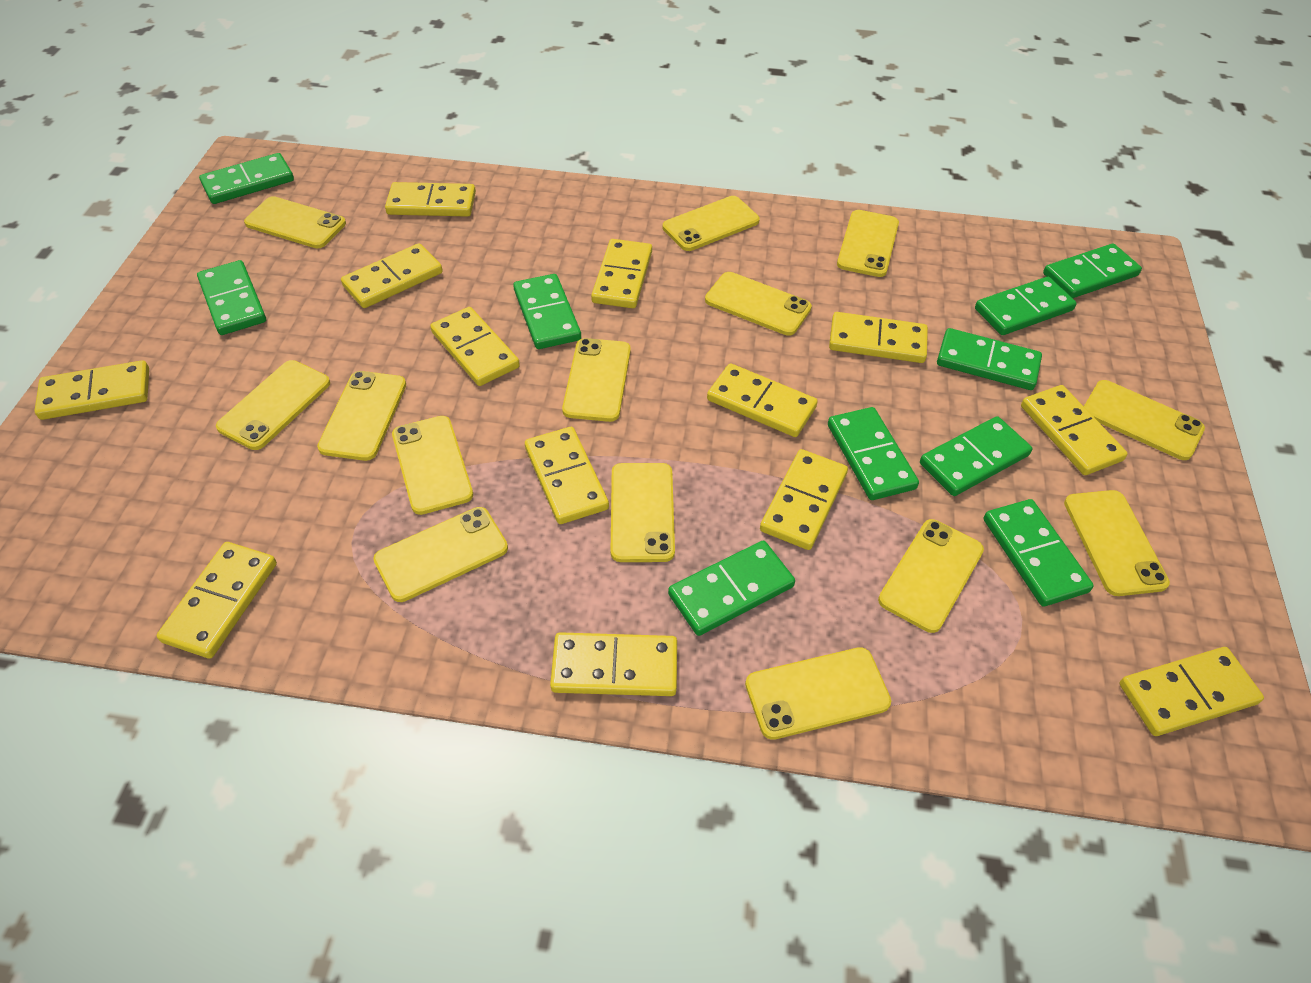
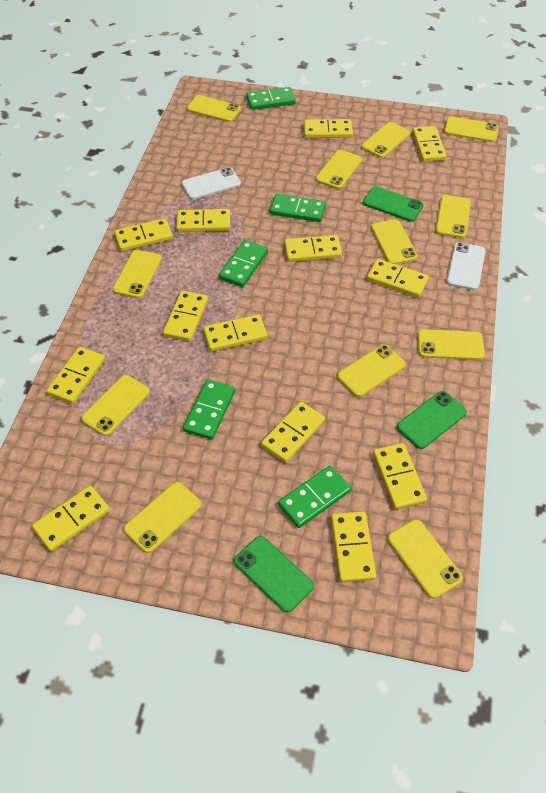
green domino: 10 -> 5
green phone: 0 -> 3
white phone: 0 -> 2
yellow phone: 14 -> 12

